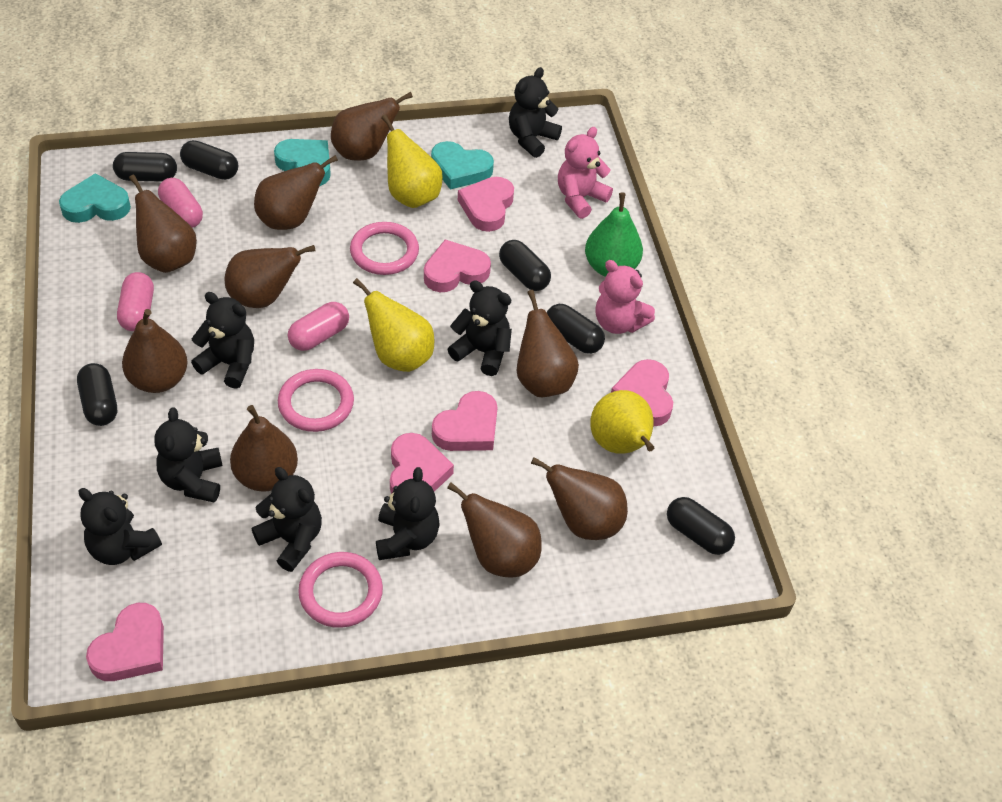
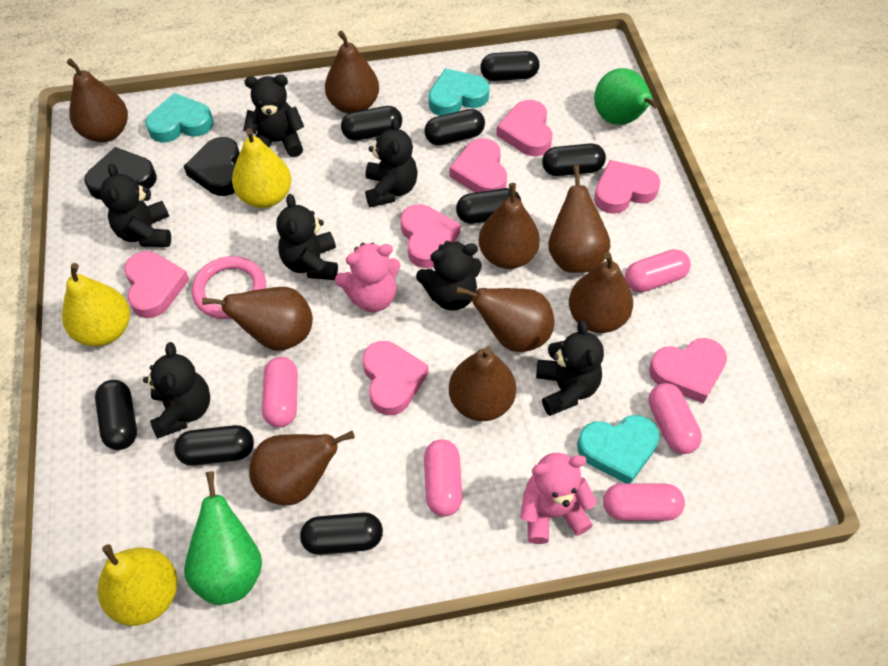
black capsule: 6 -> 8
black heart: 0 -> 2
green pear: 1 -> 2
pink capsule: 3 -> 5
pink heart: 6 -> 7
pink ring: 3 -> 1

